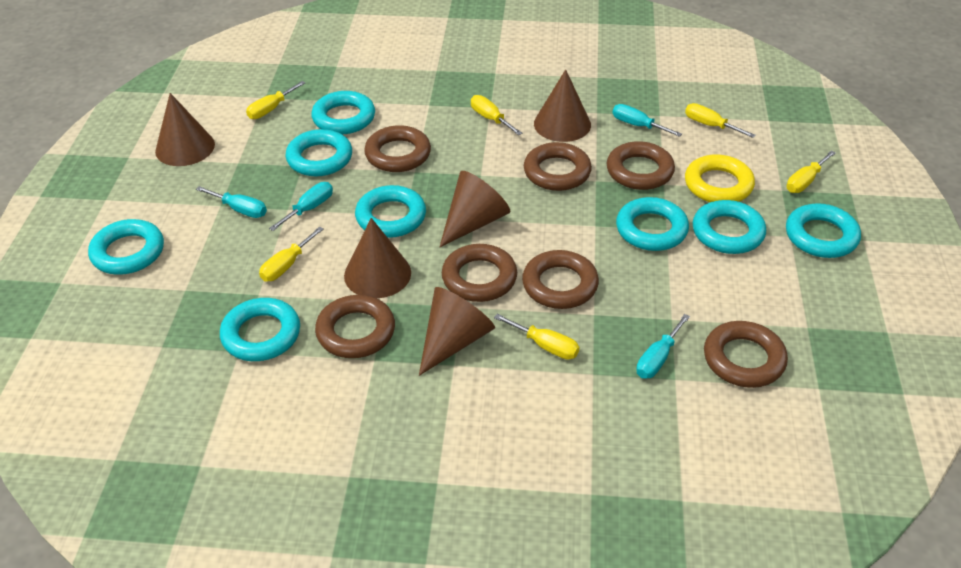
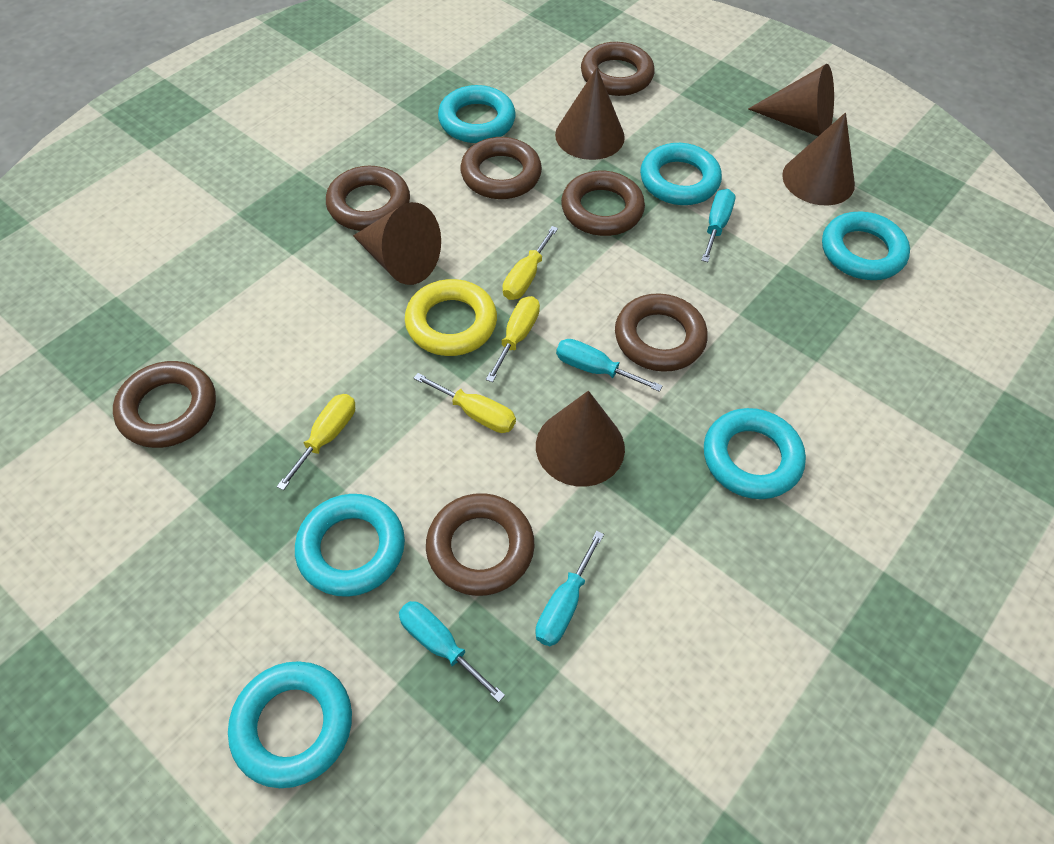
turquoise ring: 8 -> 6
yellow screwdriver: 6 -> 4

